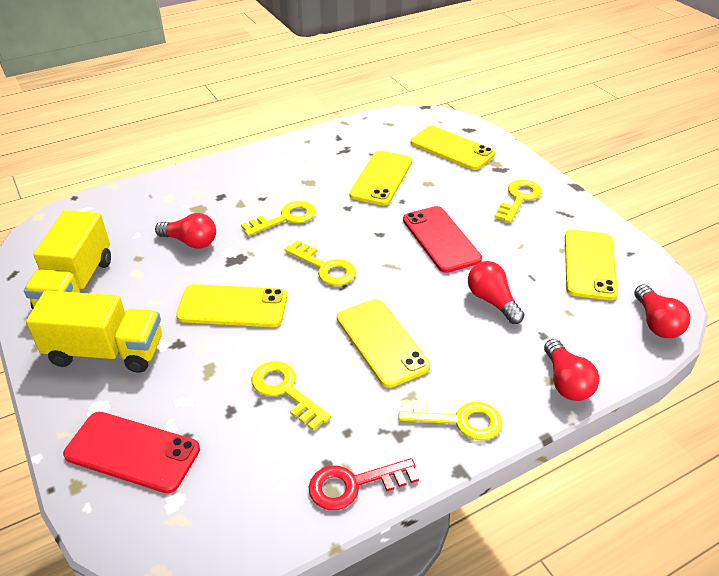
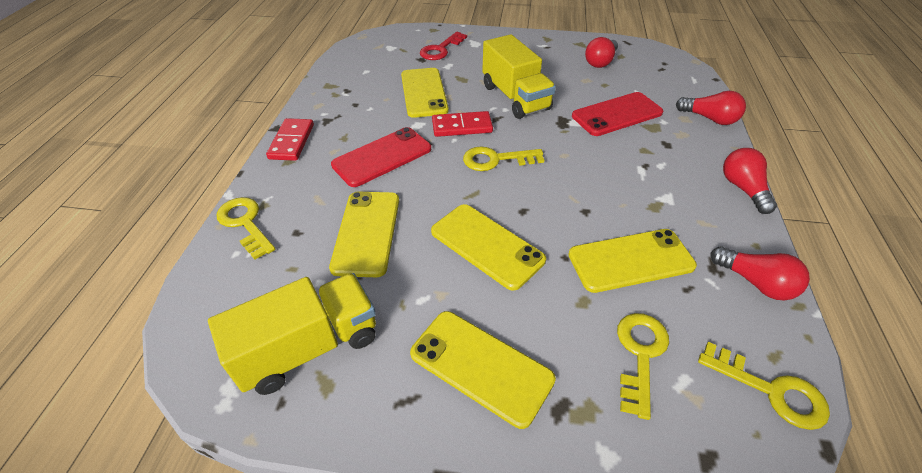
red domino: 0 -> 2
yellow key: 5 -> 4

